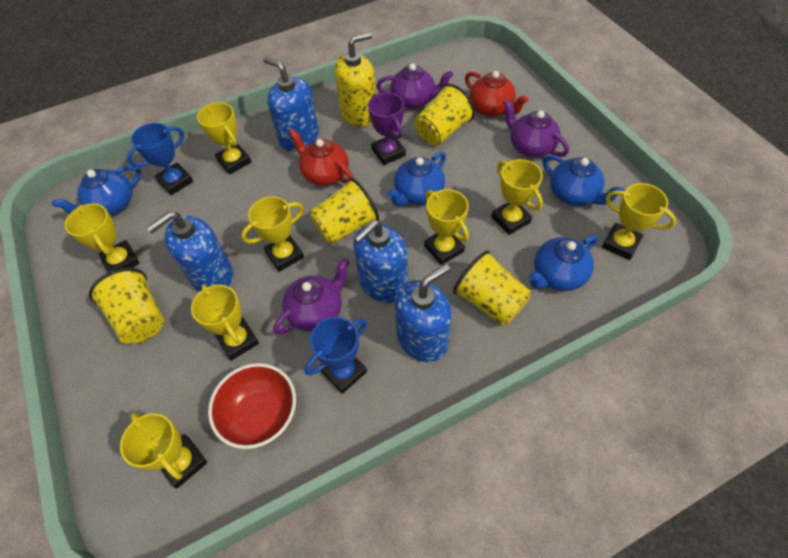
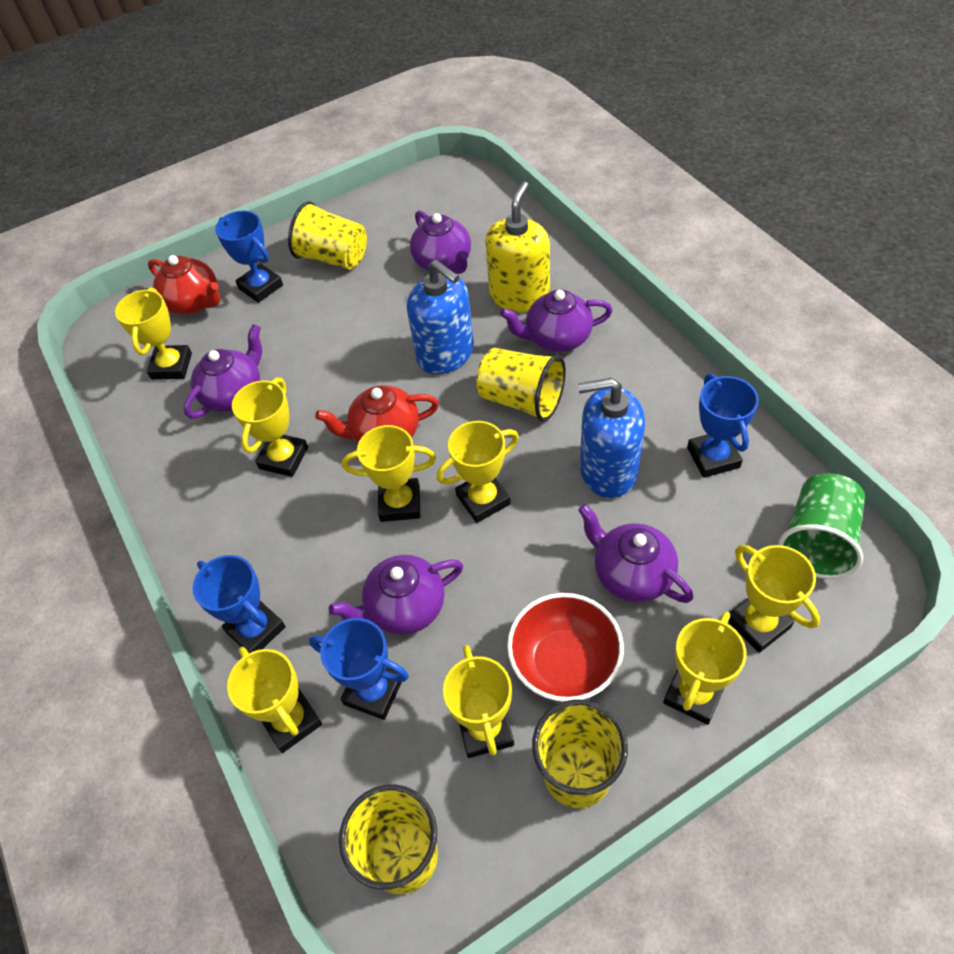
blue soap dispenser: 4 -> 2
blue teapot: 4 -> 0
blue trophy: 2 -> 4
green cup: 0 -> 1
purple teapot: 3 -> 5
purple trophy: 1 -> 0

